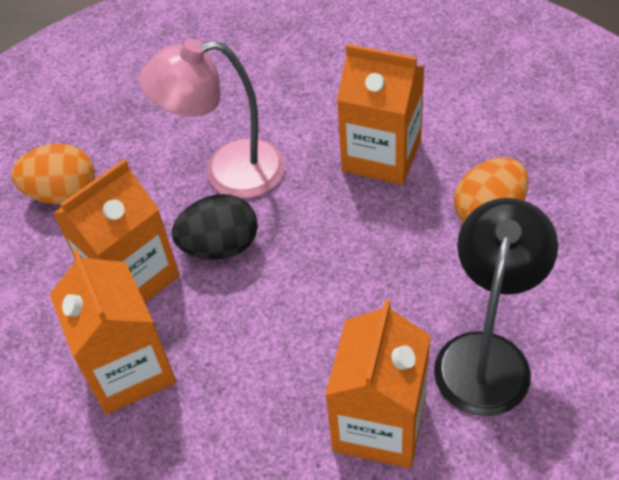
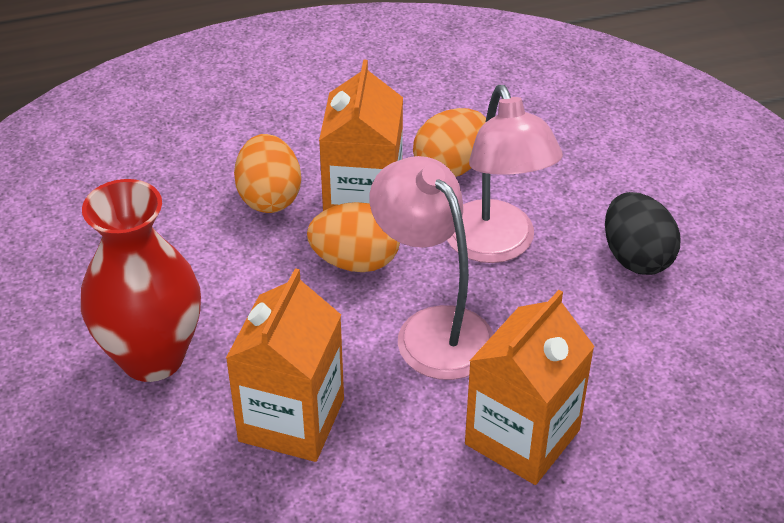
black lamp: 1 -> 0
orange carton: 4 -> 3
orange egg: 2 -> 3
pink lamp: 1 -> 2
red vase: 0 -> 1

